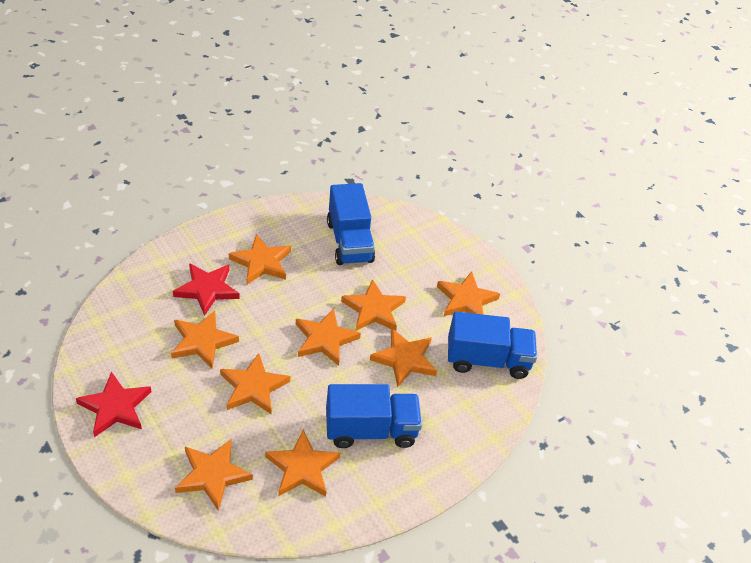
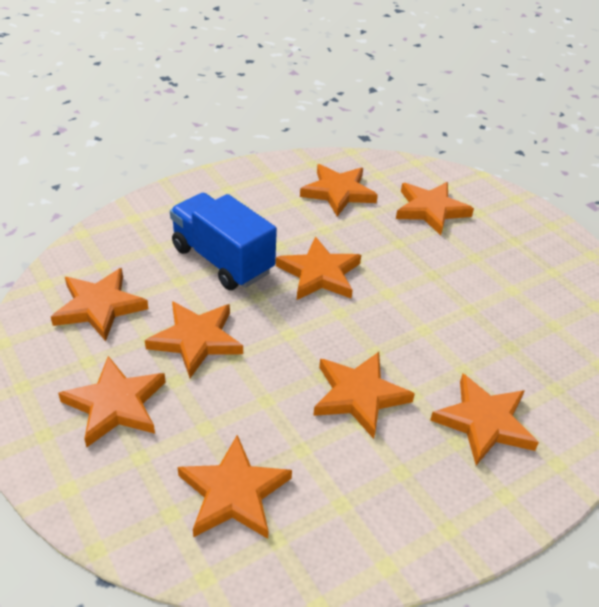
blue truck: 3 -> 1
red star: 2 -> 0

